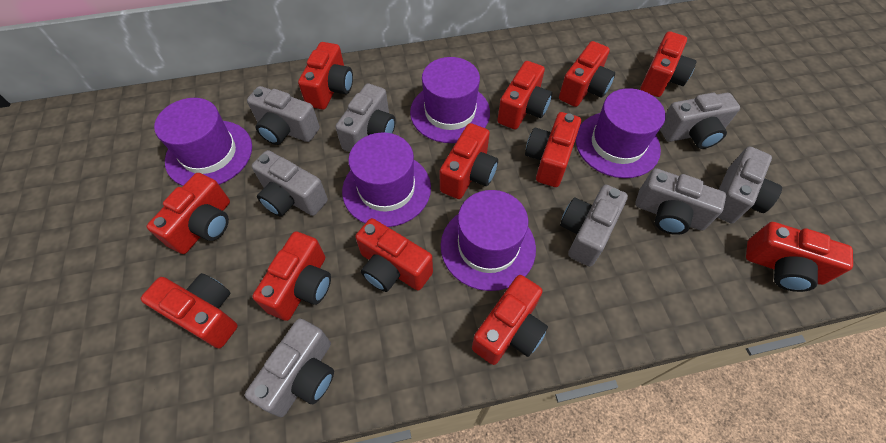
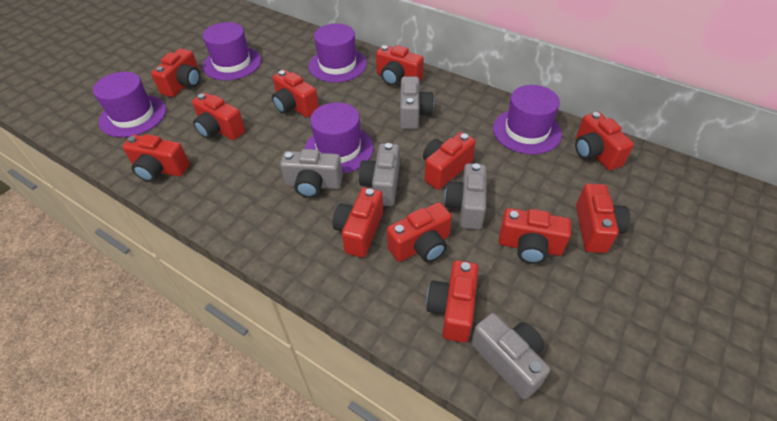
grey camera: 8 -> 5

